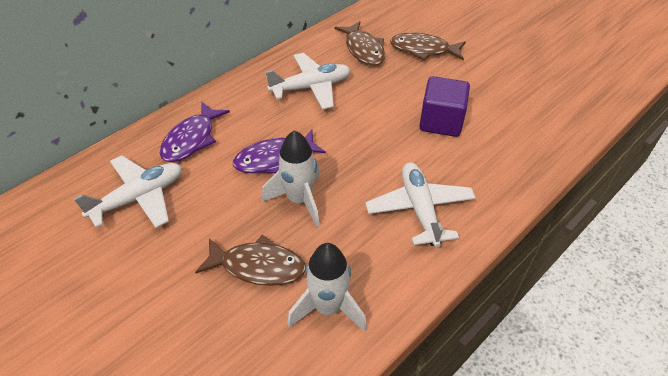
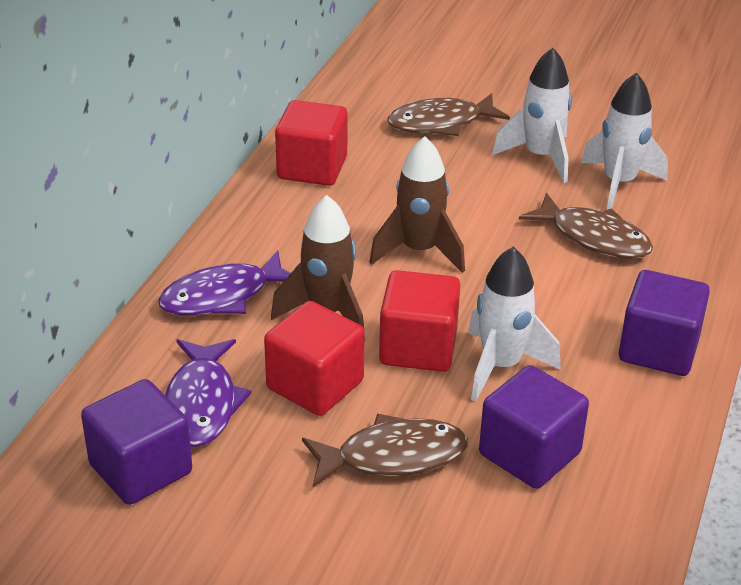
brown rocket: 0 -> 2
purple cube: 1 -> 3
red cube: 0 -> 3
white plane: 3 -> 0
white rocket: 2 -> 3

